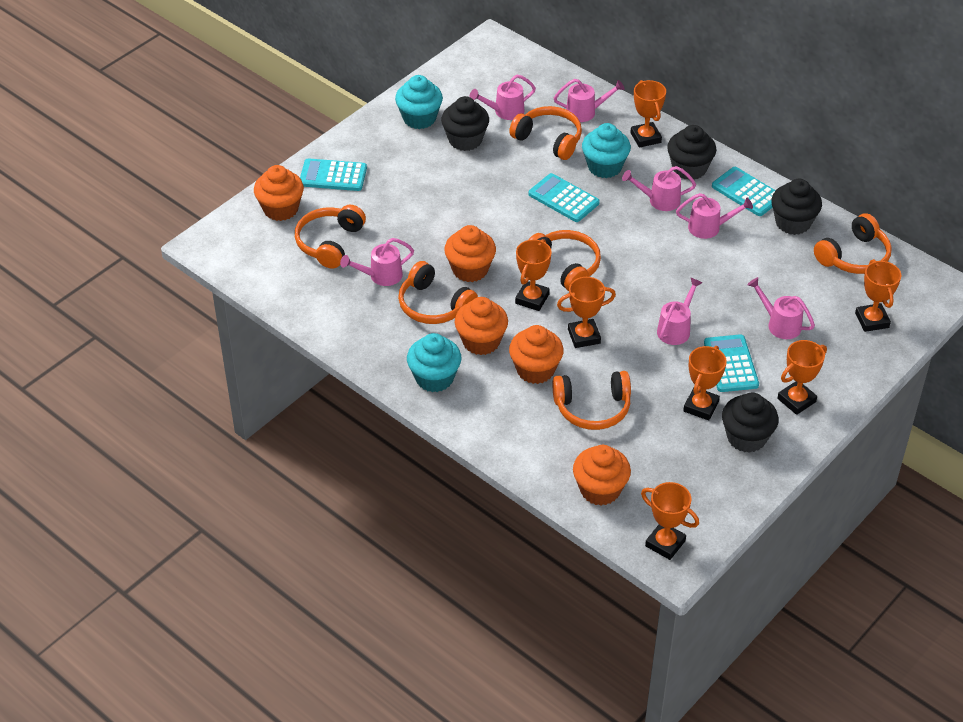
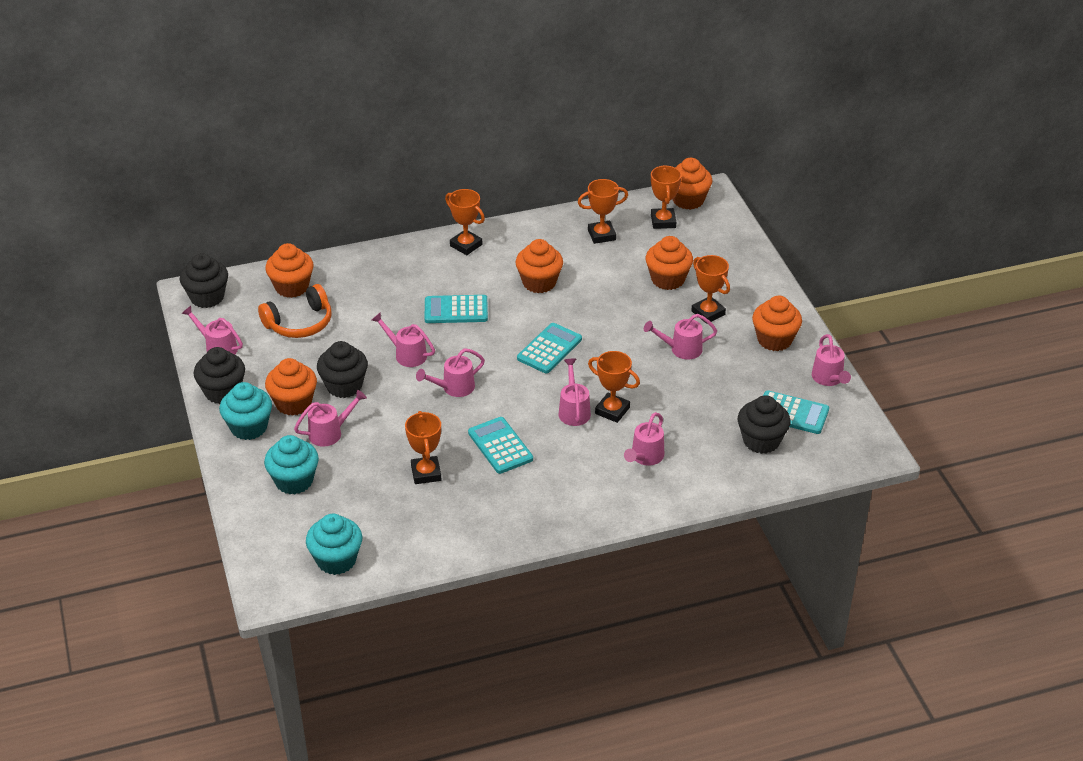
orange cupcake: 5 -> 6
orange headphones: 6 -> 1
orange trophy: 7 -> 6
pink watering can: 7 -> 8

